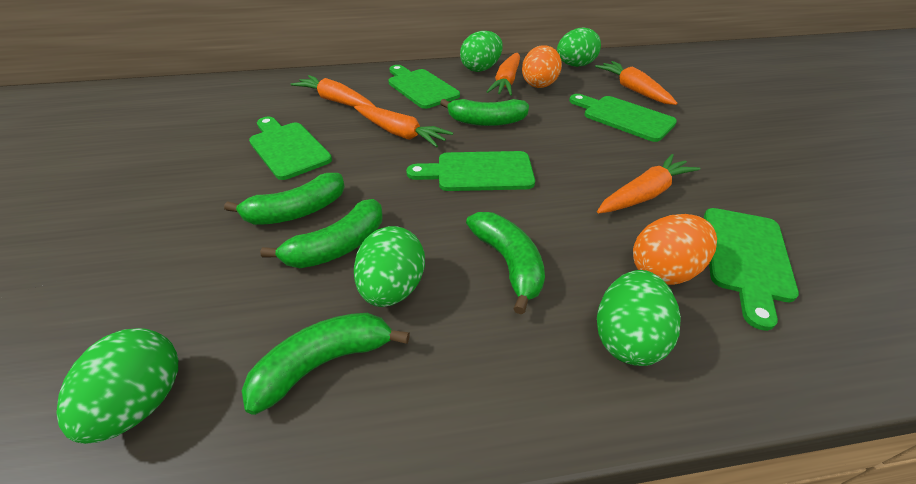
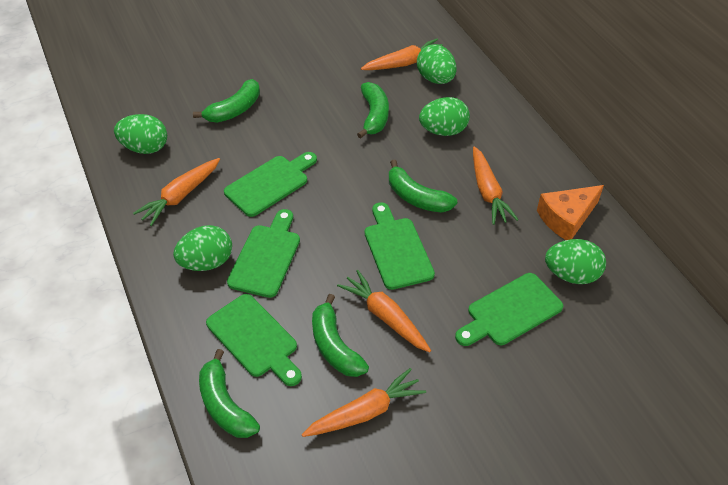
orange cheese: 0 -> 1
orange egg: 2 -> 0

